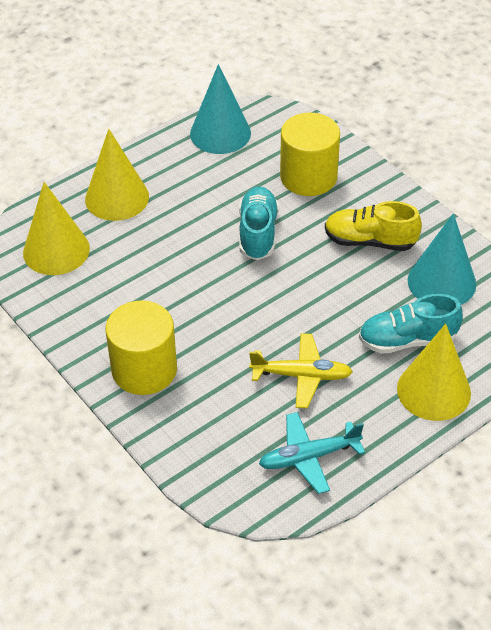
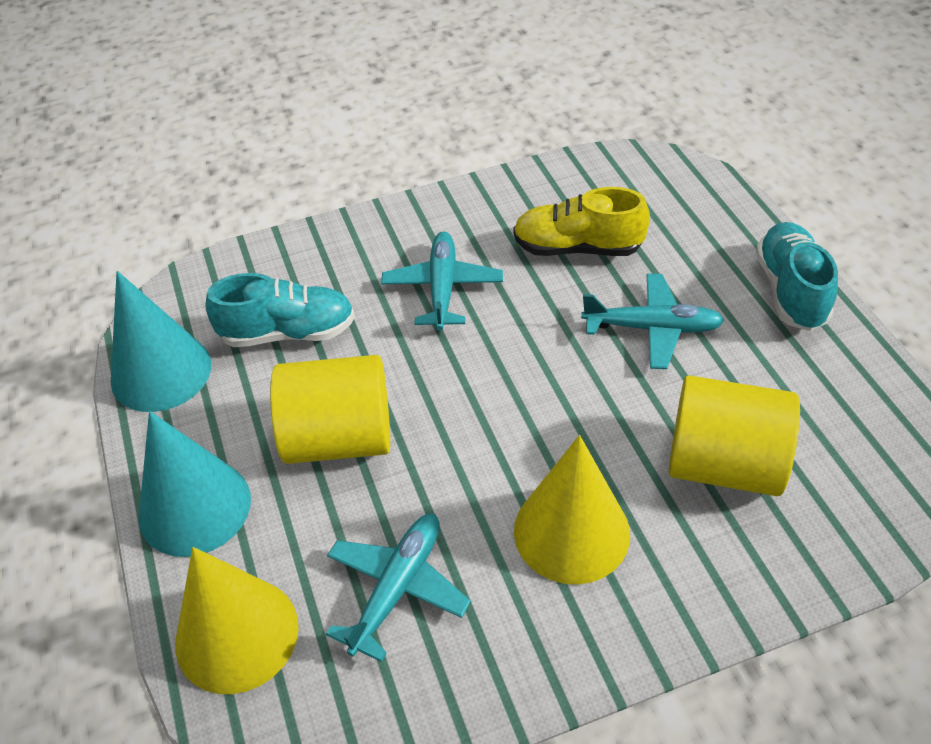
turquoise plane: 1 -> 3
yellow cone: 3 -> 2
yellow plane: 1 -> 0

